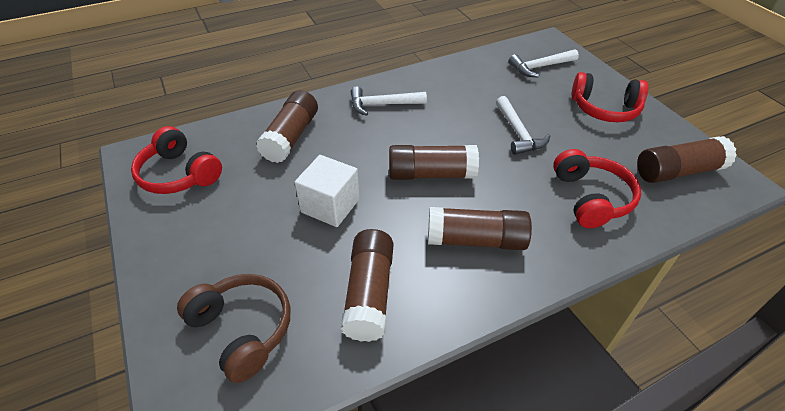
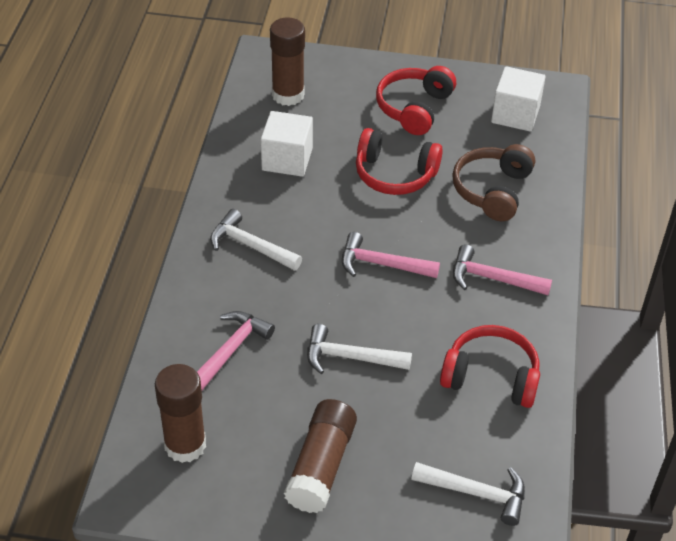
brown glue stick: 5 -> 3
pink hammer: 0 -> 3
white cube: 1 -> 2

